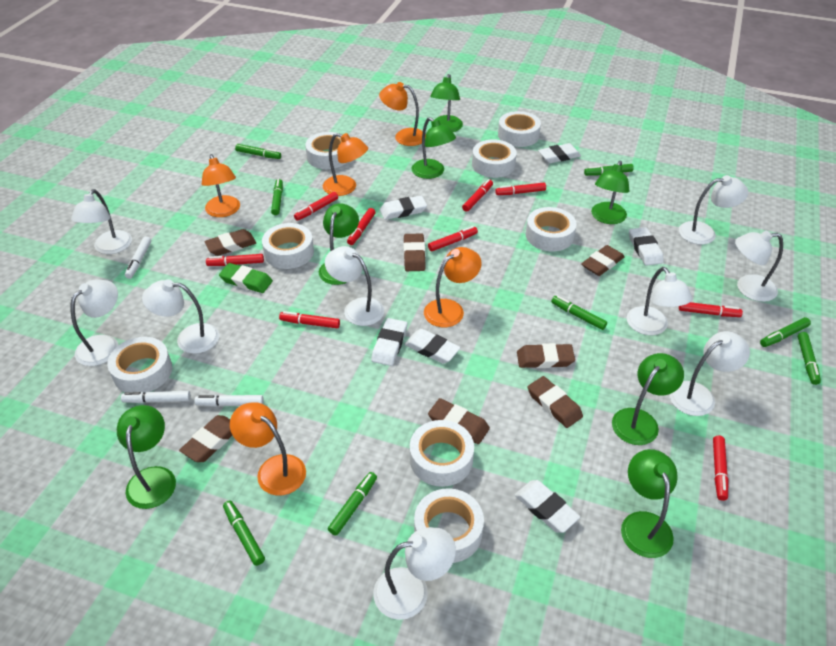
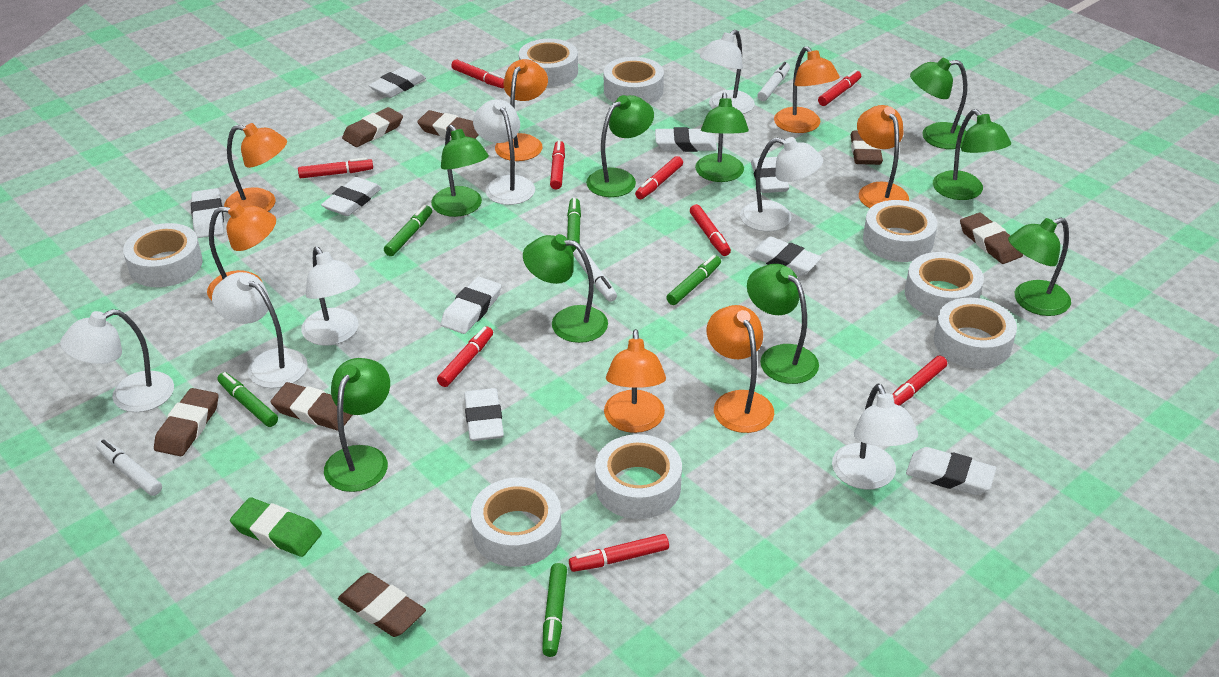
green lamp: 7 -> 9
green marker: 8 -> 5
orange lamp: 5 -> 7
white eraser: 6 -> 9
white lamp: 9 -> 7

